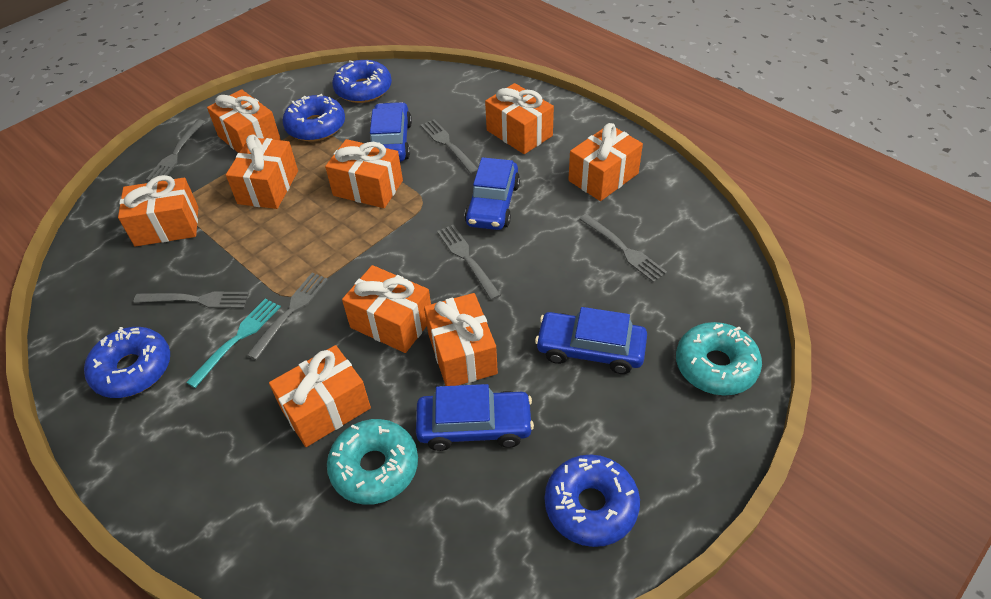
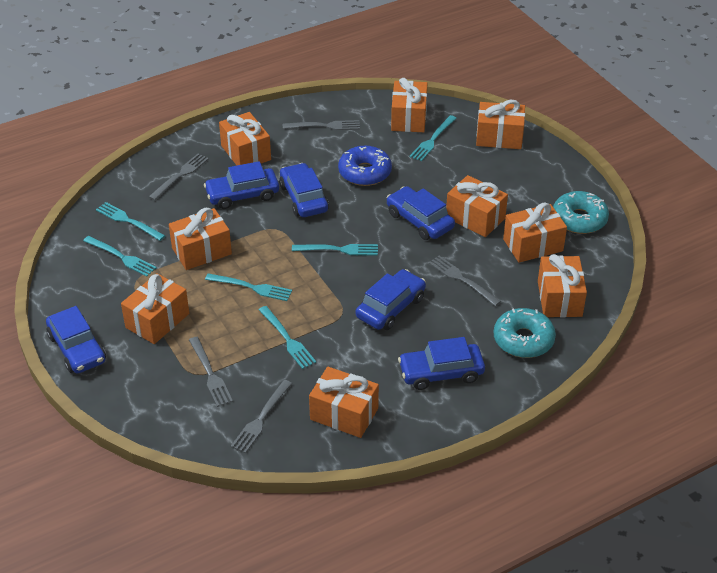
blue car: 4 -> 6
blue donut: 4 -> 1
grey fork: 6 -> 5
turquoise fork: 1 -> 6

